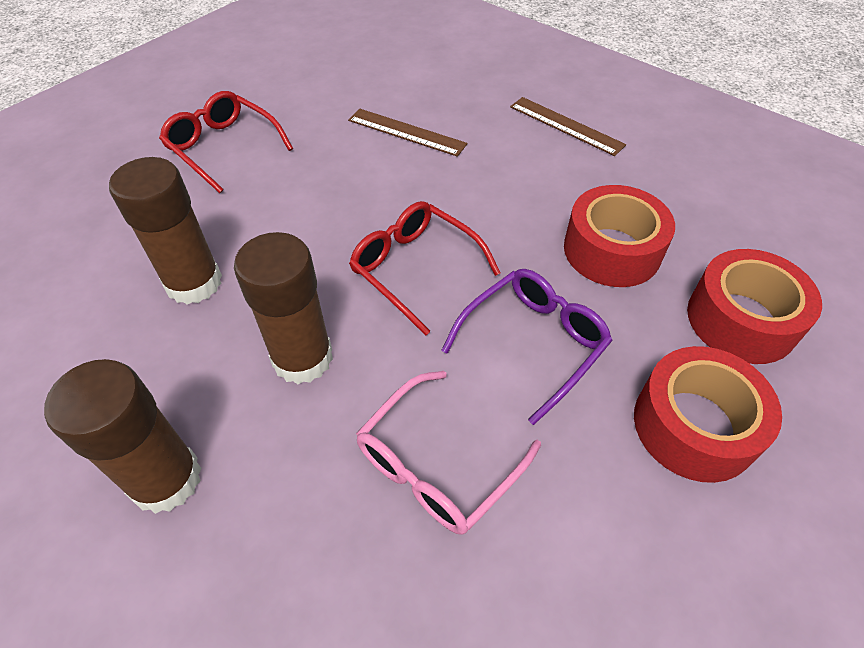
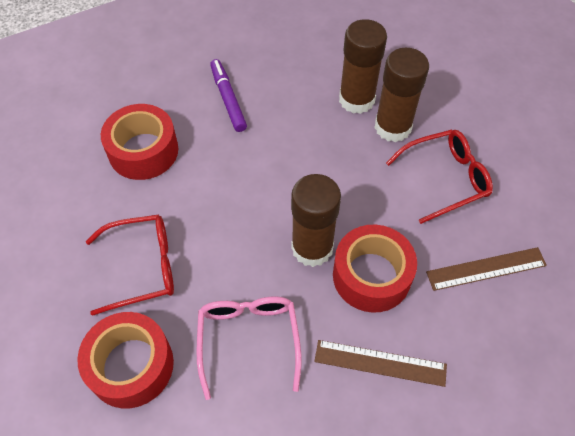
purple glasses: 1 -> 0
purple marker: 0 -> 1

